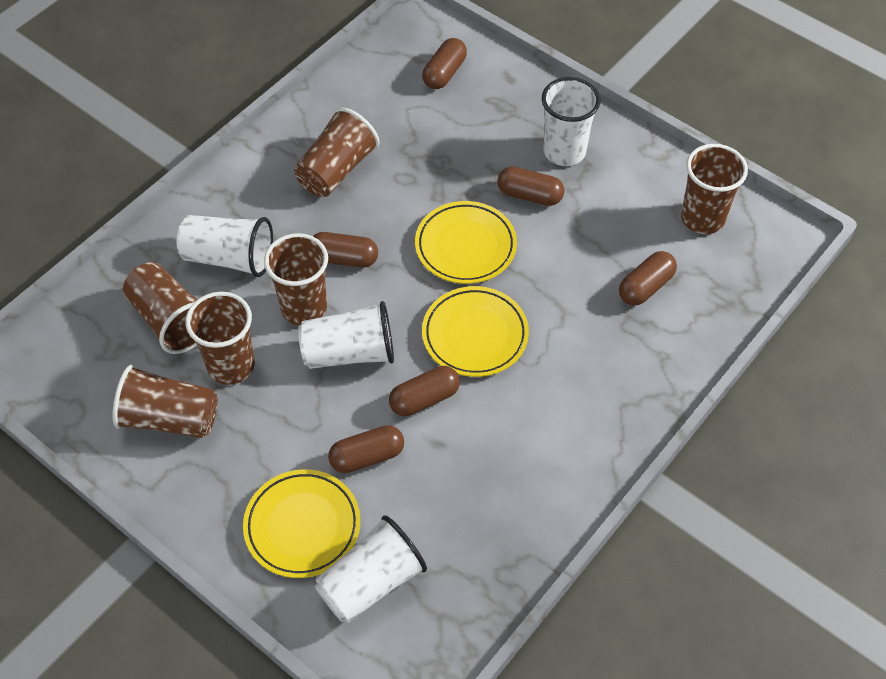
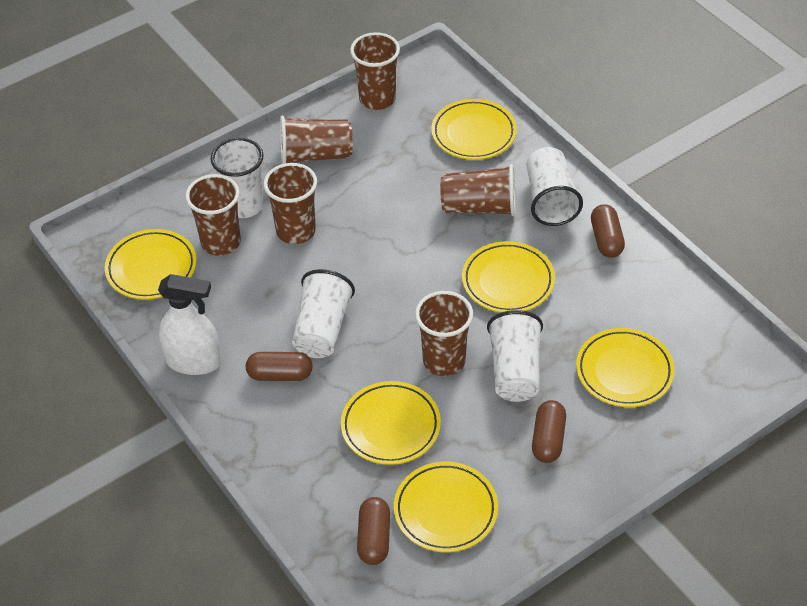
brown capsule: 6 -> 4
white spray bottle: 0 -> 1
yellow plate: 3 -> 6

